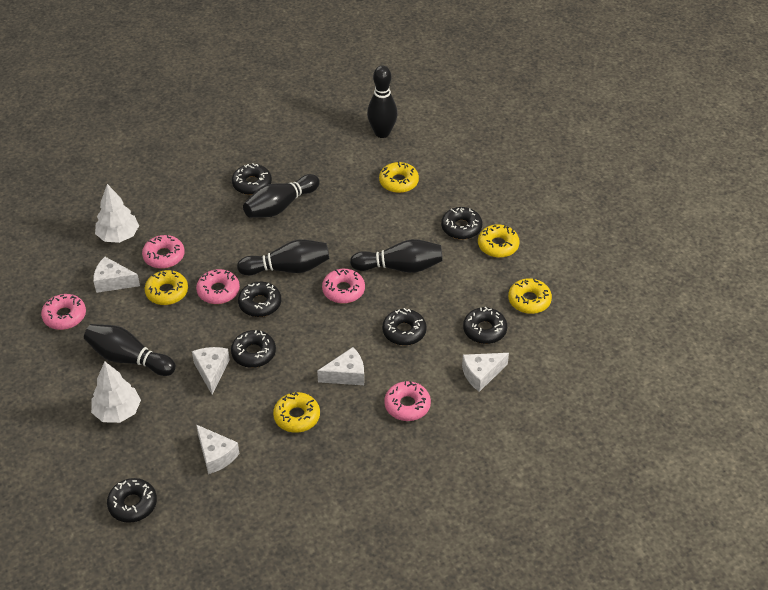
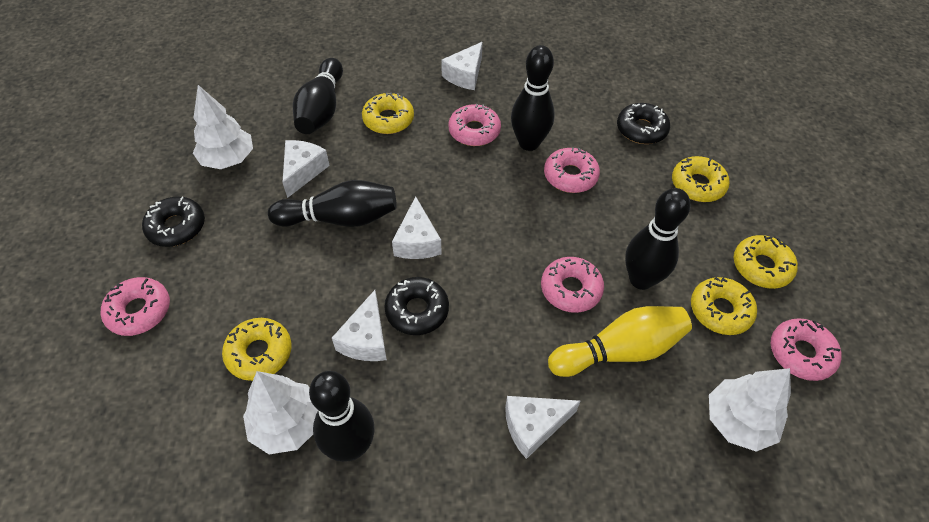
black donut: 7 -> 3
white tree: 2 -> 3
yellow bowling pin: 0 -> 1

